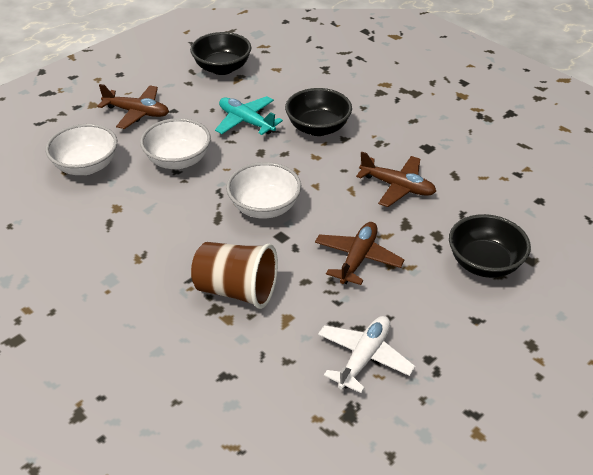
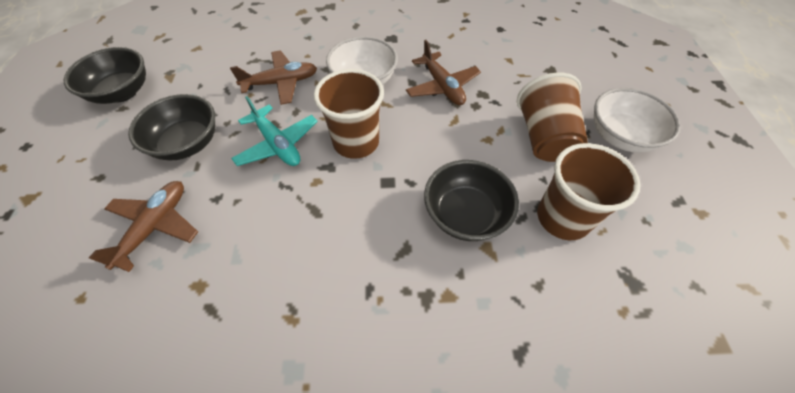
brown cup: 1 -> 3
white bowl: 3 -> 2
white plane: 1 -> 0

